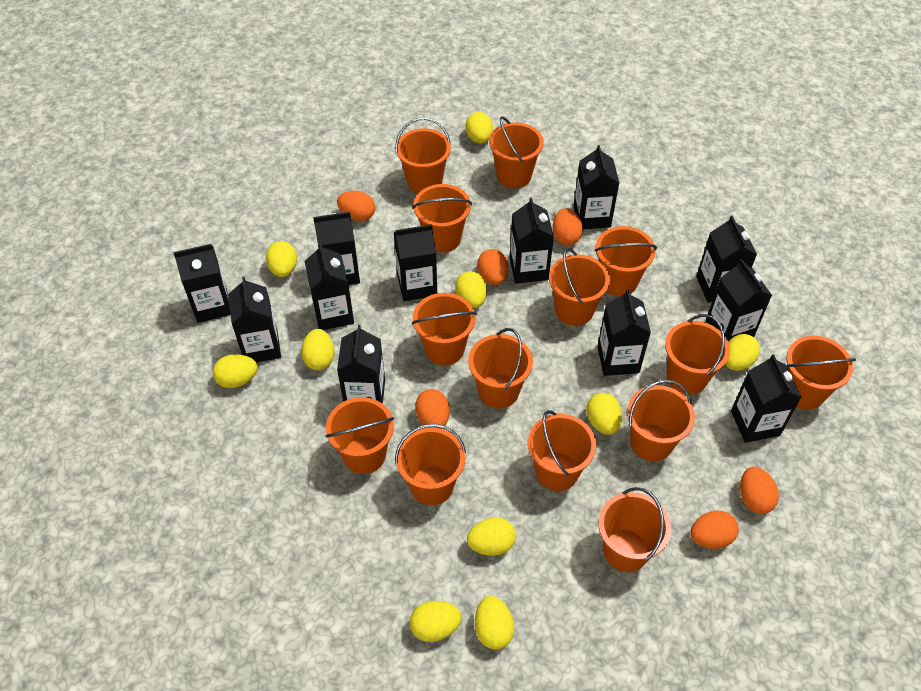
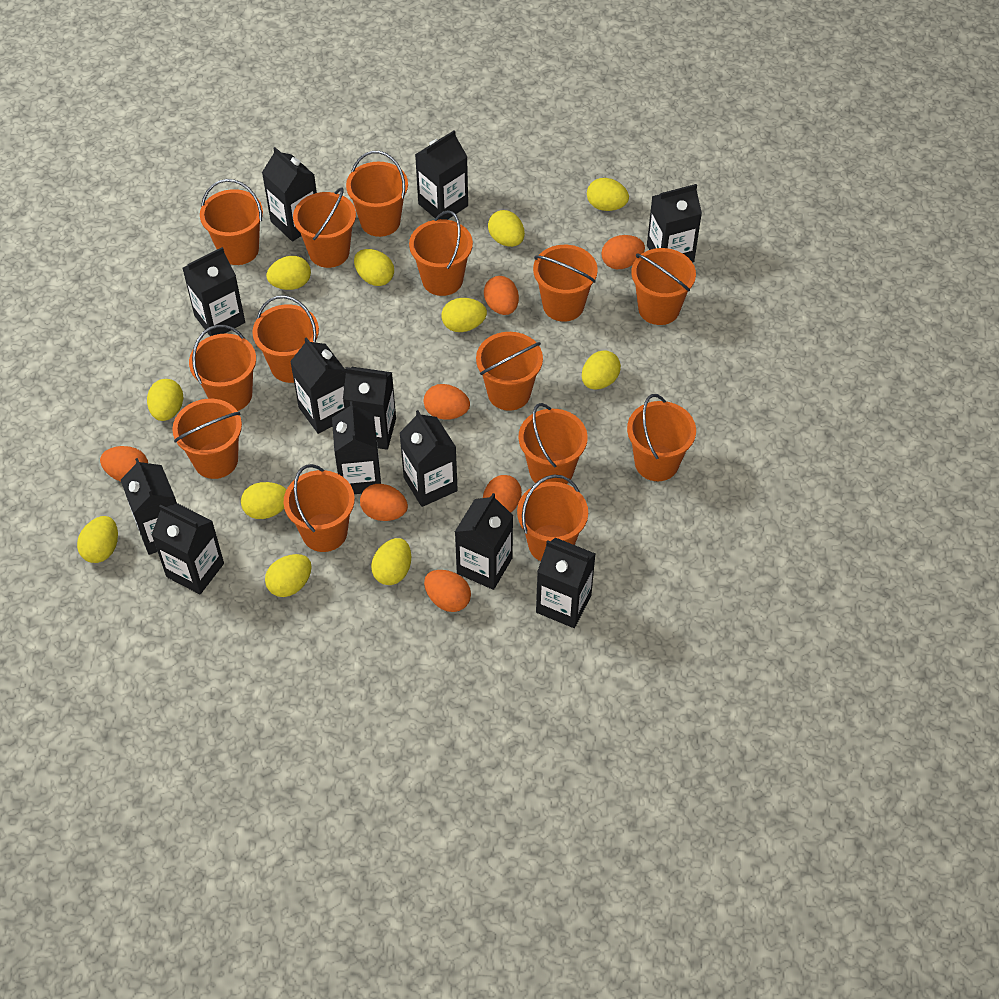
orange egg: 6 -> 7
yellow egg: 10 -> 11

